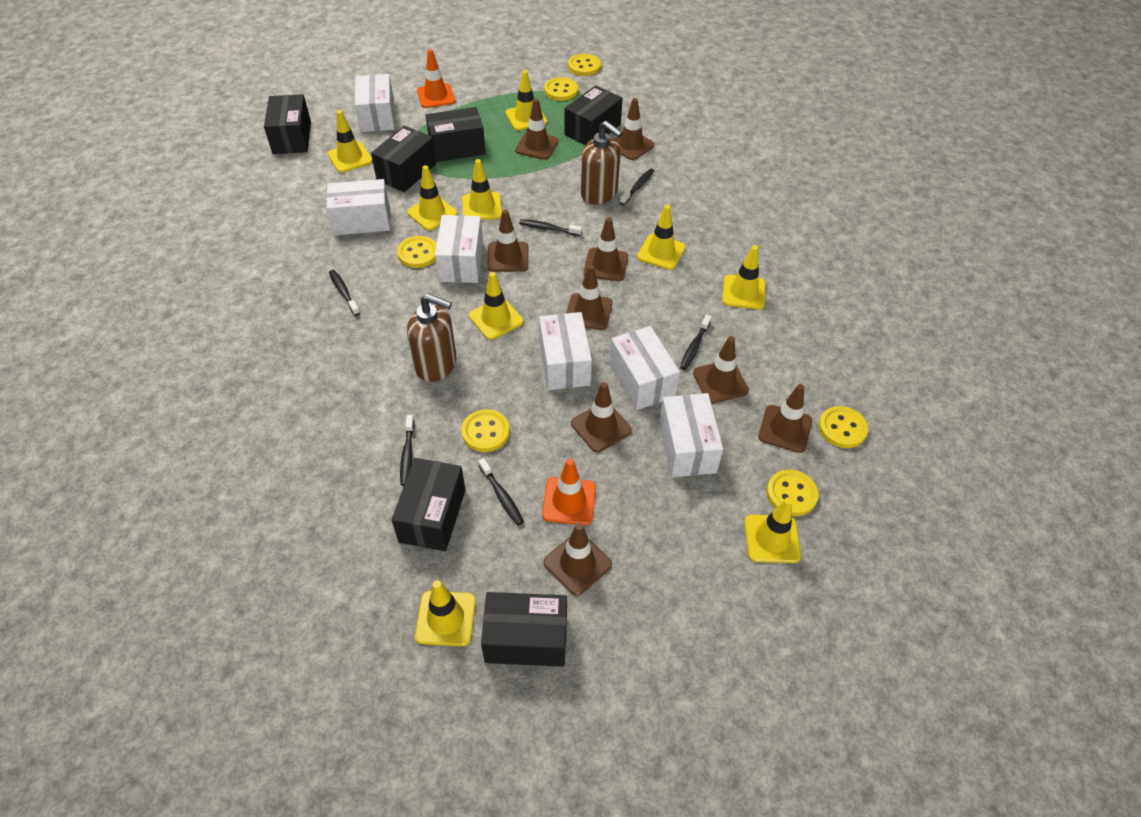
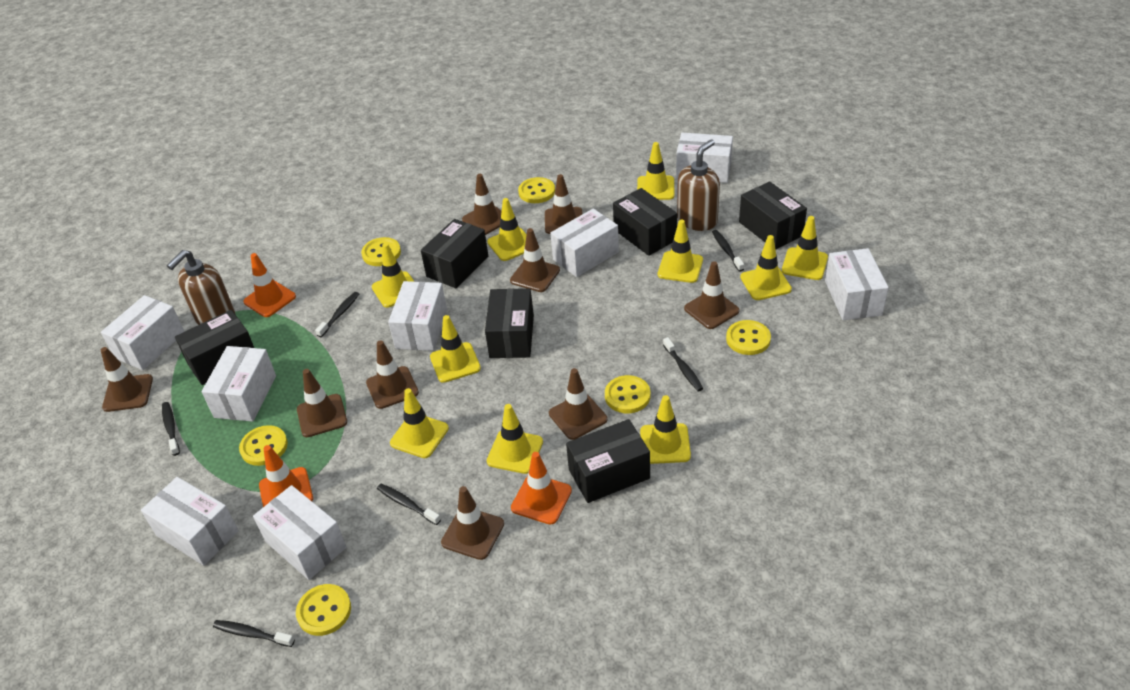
orange traffic cone: 2 -> 3
white box: 6 -> 8
yellow traffic cone: 9 -> 10

